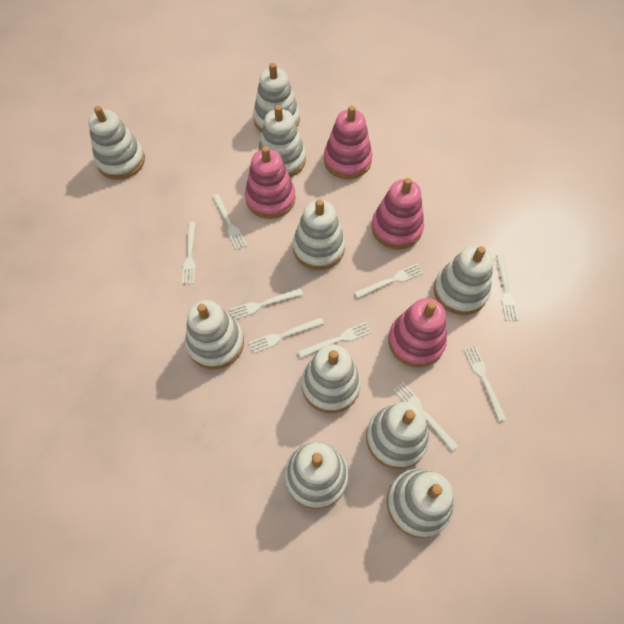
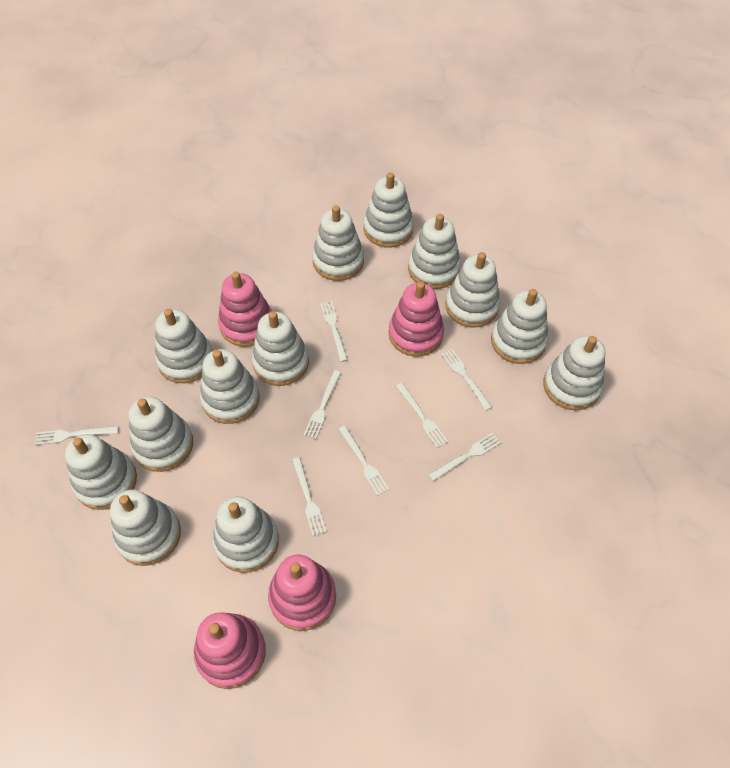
white fork: 9 -> 8
white stacking toy: 10 -> 13

